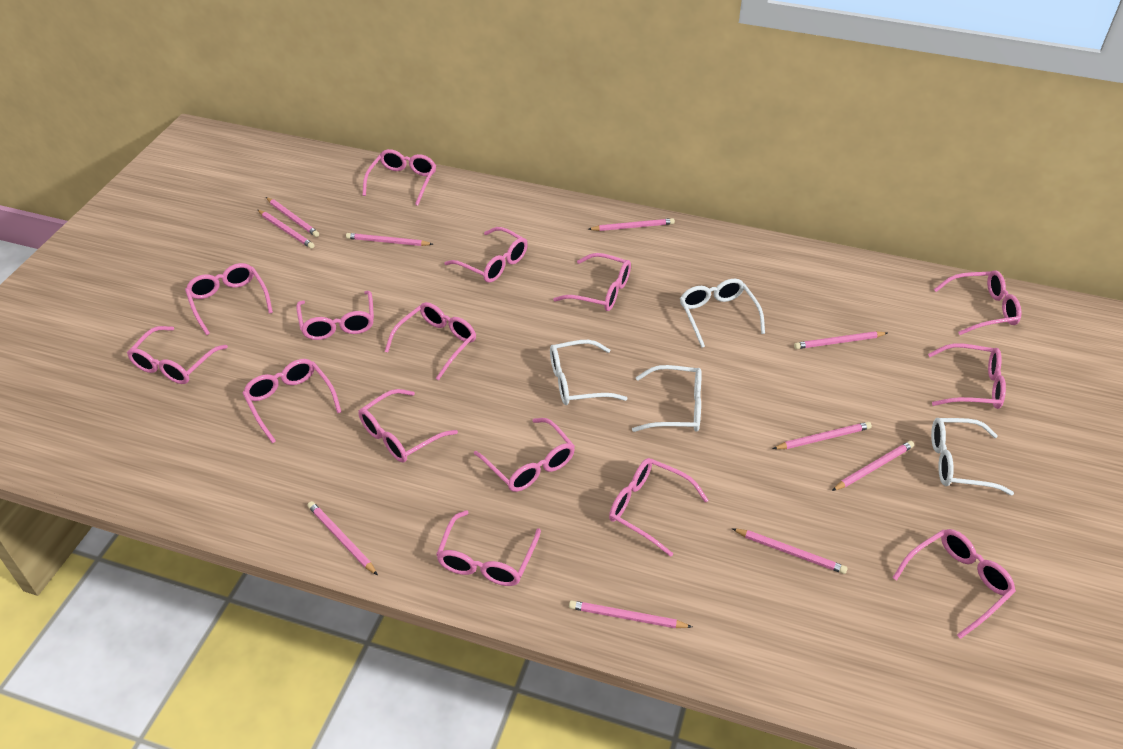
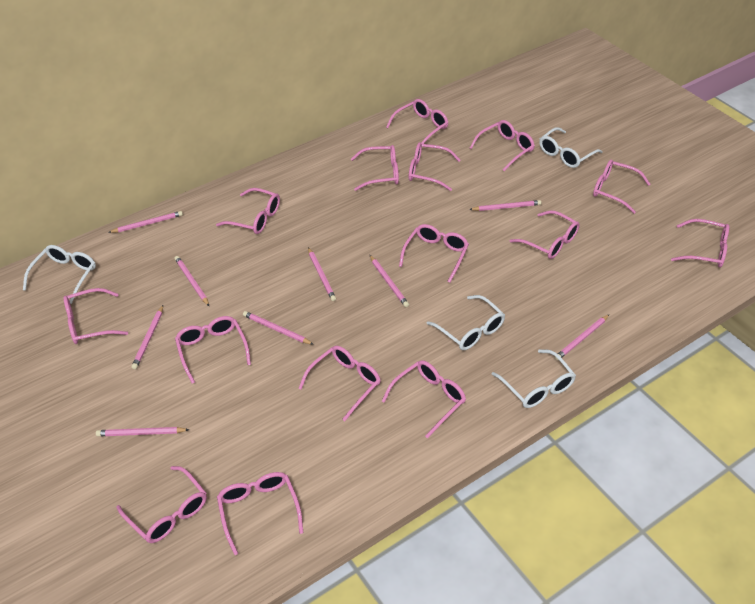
pink pencil: 10 -> 9

